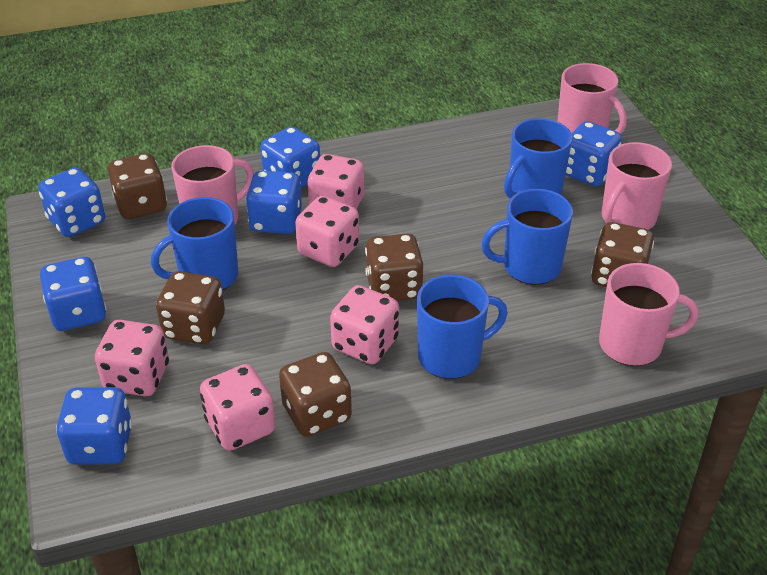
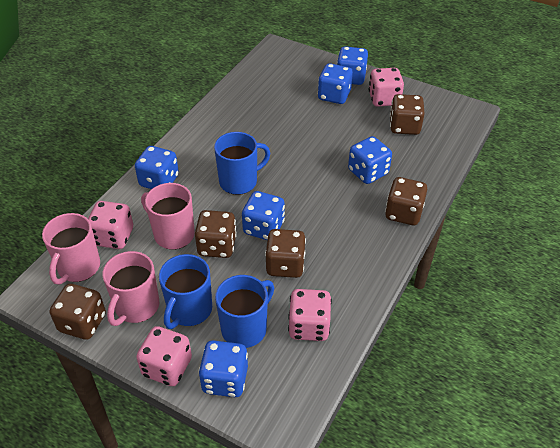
blue mug: 4 -> 3
pink dice: 5 -> 4
pink mug: 4 -> 3

